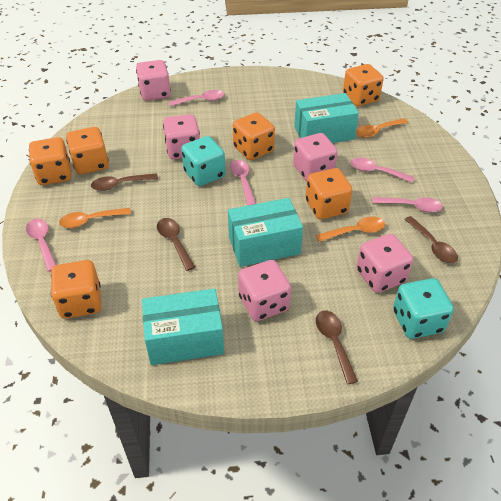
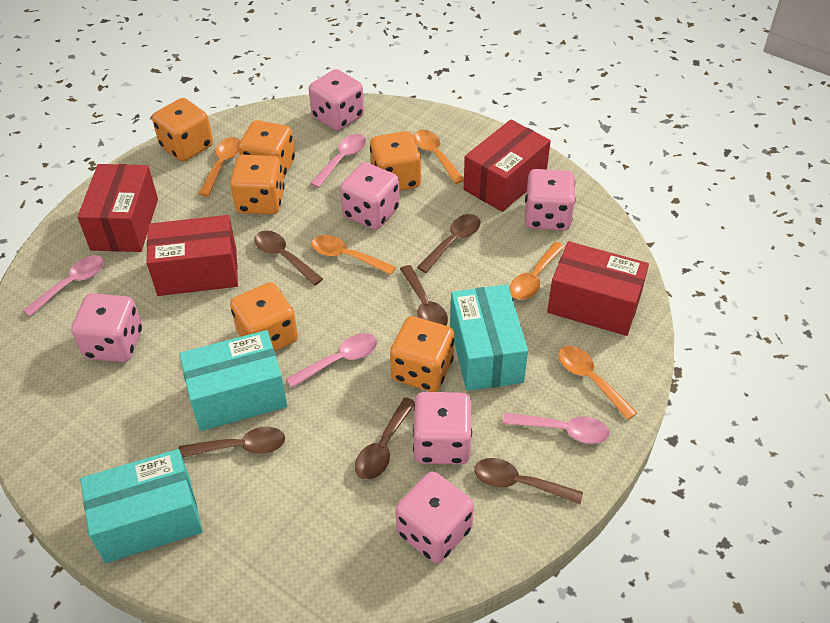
brown spoon: 4 -> 6
orange spoon: 3 -> 5
pink dice: 5 -> 6
pink spoon: 5 -> 4
red box: 0 -> 4
turquoise dice: 2 -> 0

